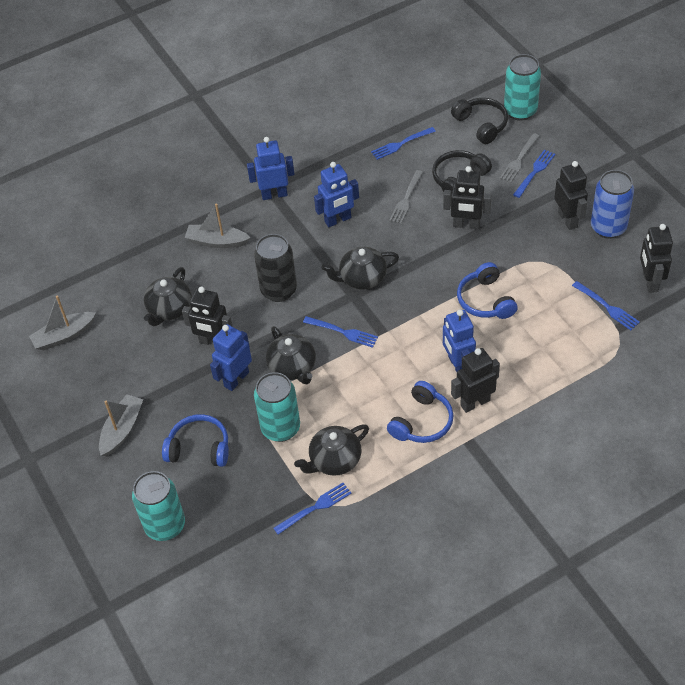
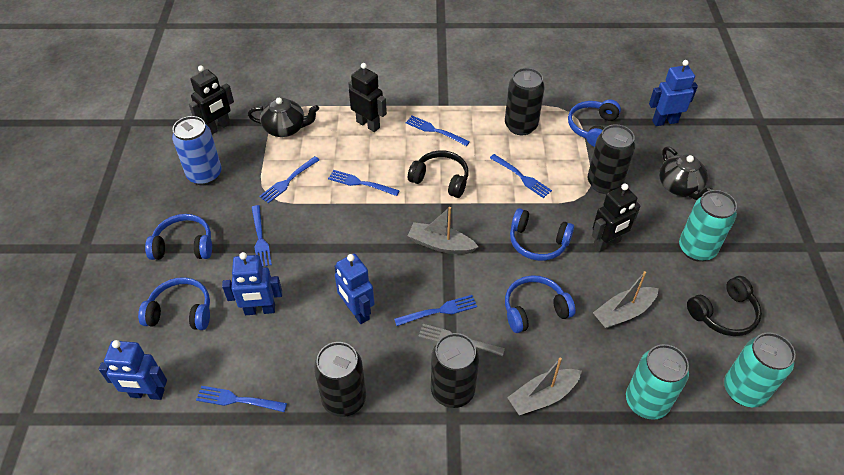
black can: 1 -> 4
black robot: 5 -> 3
black teapot: 4 -> 2
blue fork: 5 -> 7
blue headphones: 3 -> 5
grey fork: 2 -> 1

